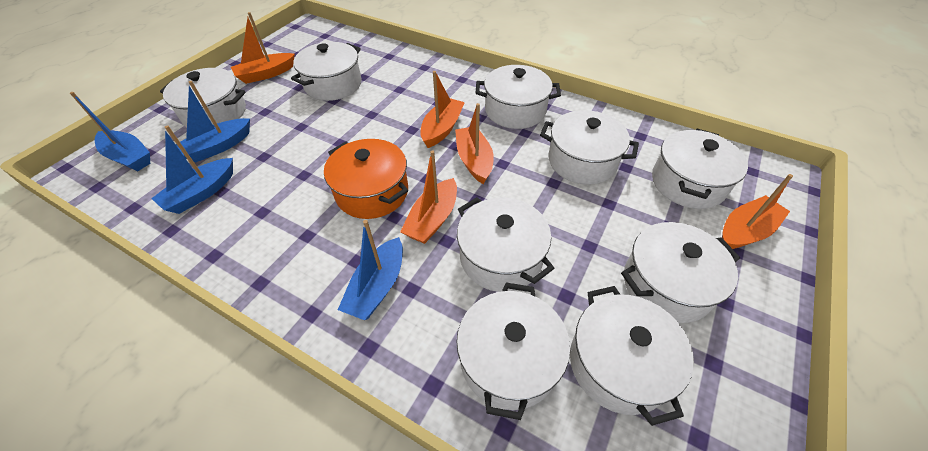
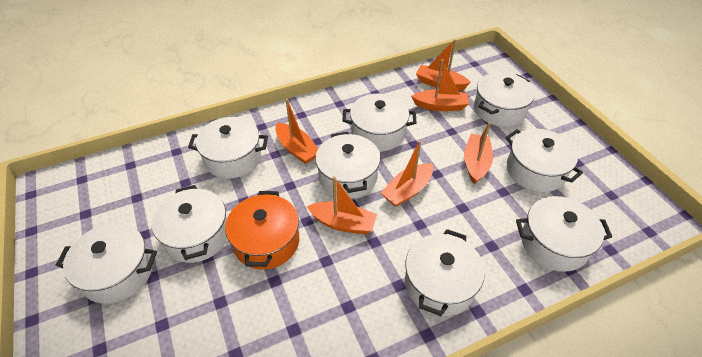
blue boat: 4 -> 0
orange boat: 5 -> 6

